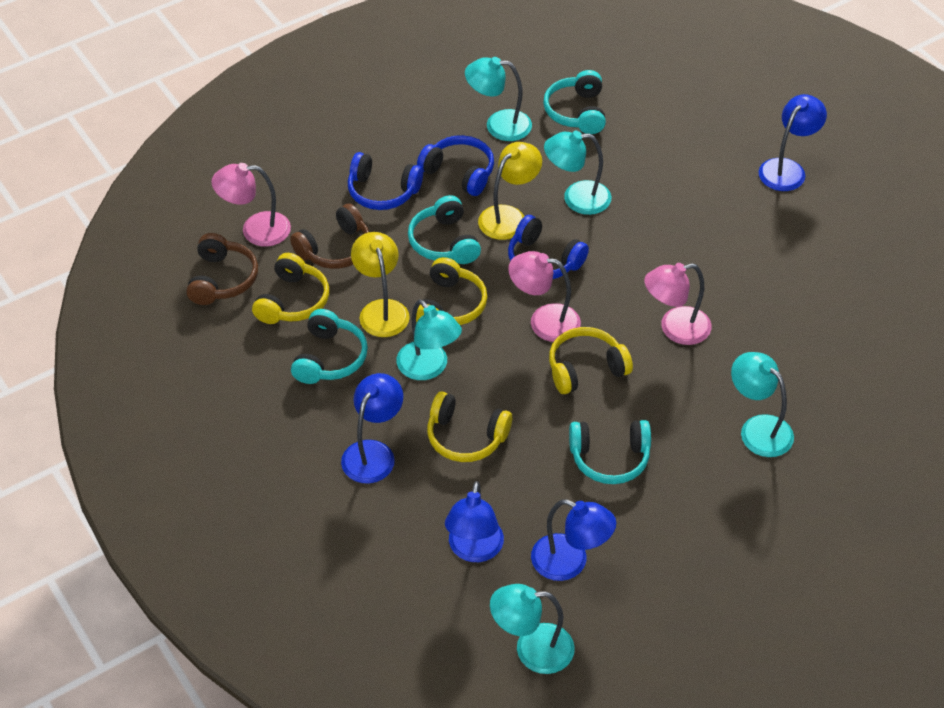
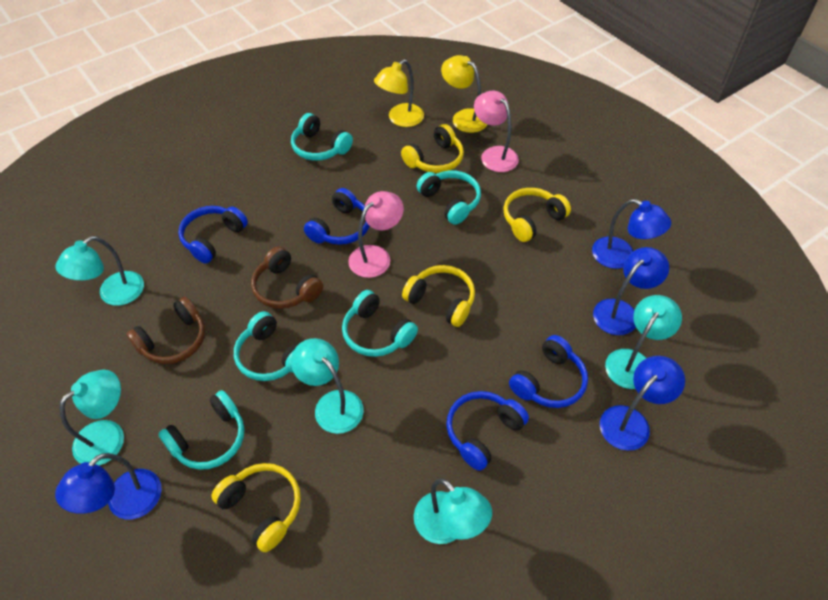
blue headphones: 3 -> 4
pink lamp: 3 -> 2
turquoise headphones: 4 -> 5

